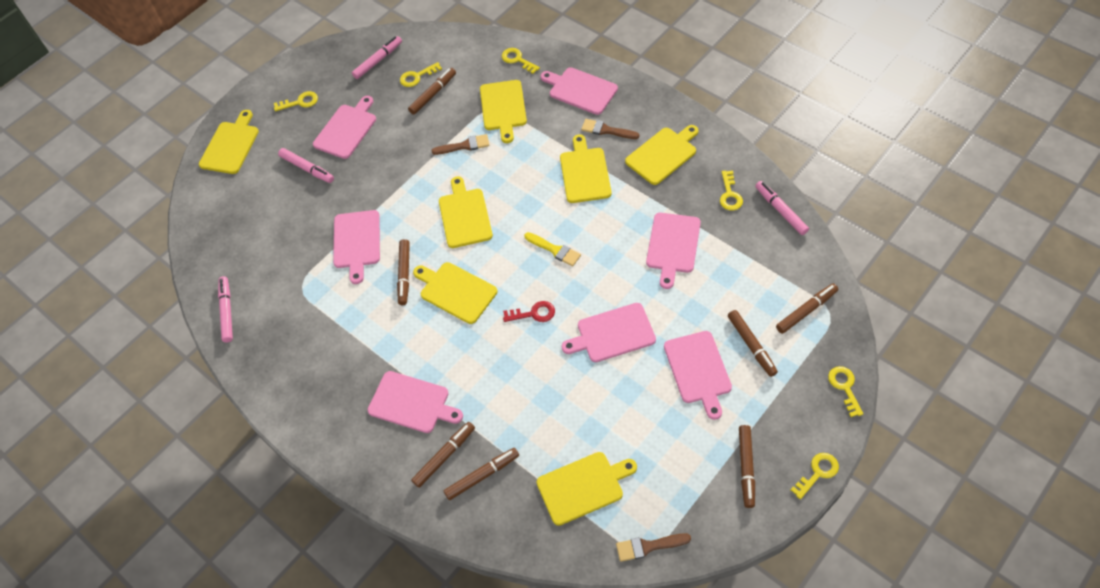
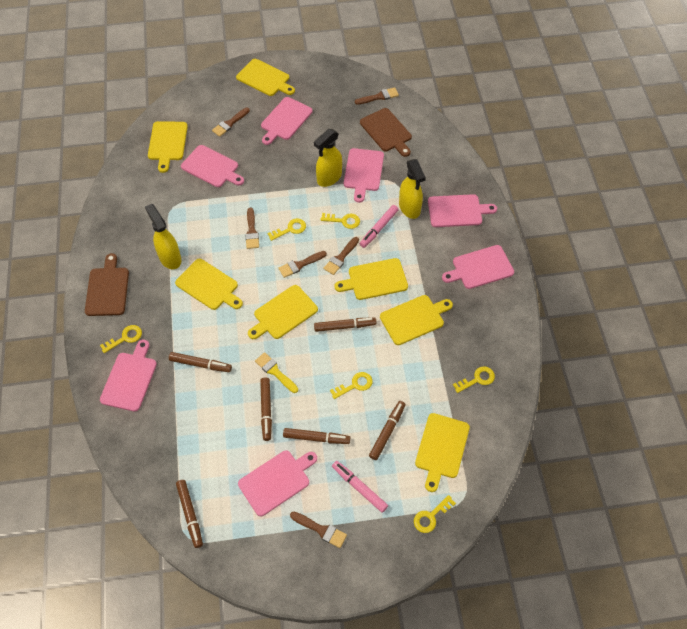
brown brush: 3 -> 6
brown cutting board: 0 -> 2
brown marker: 7 -> 6
pink marker: 4 -> 2
red key: 1 -> 0
yellow spray bottle: 0 -> 3

